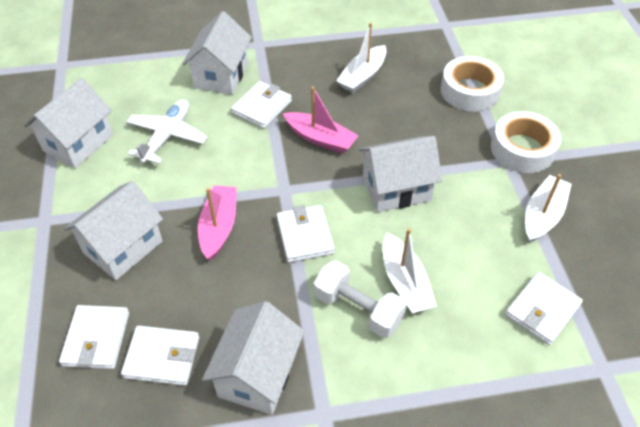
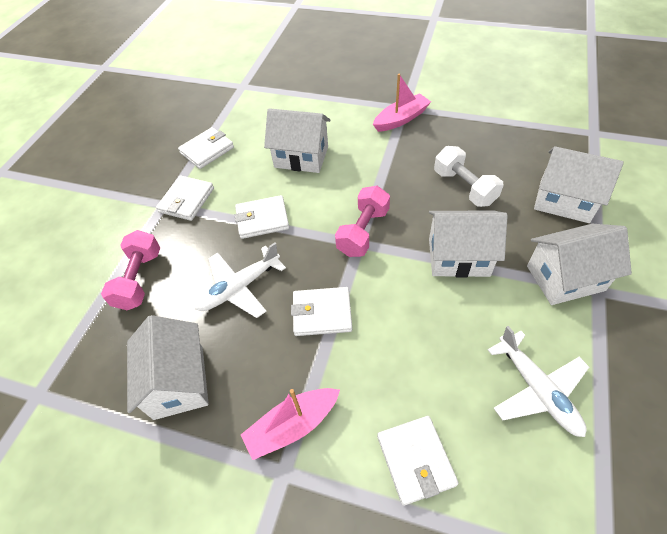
pink dumbbell: 0 -> 2
white boat: 3 -> 0
white plane: 1 -> 2
white tape: 2 -> 0

